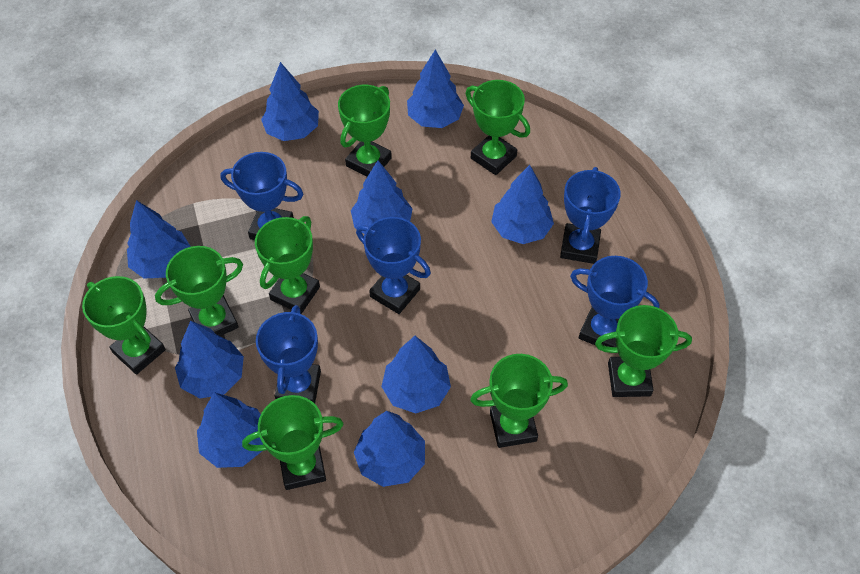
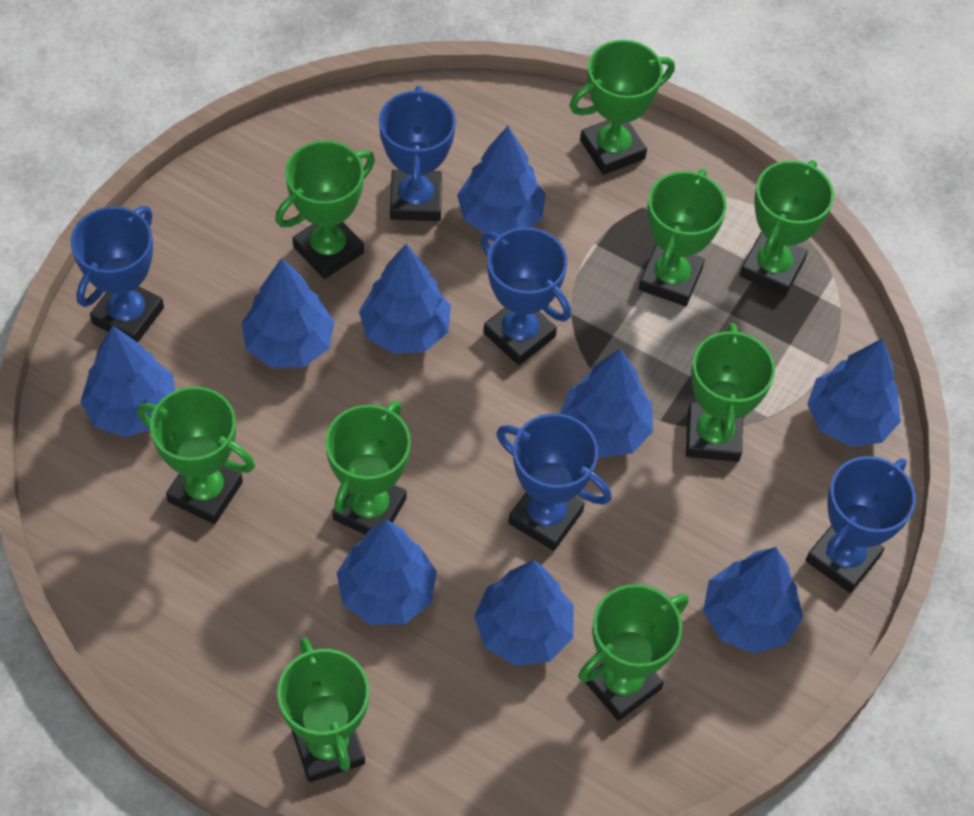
green trophy: 8 -> 9

